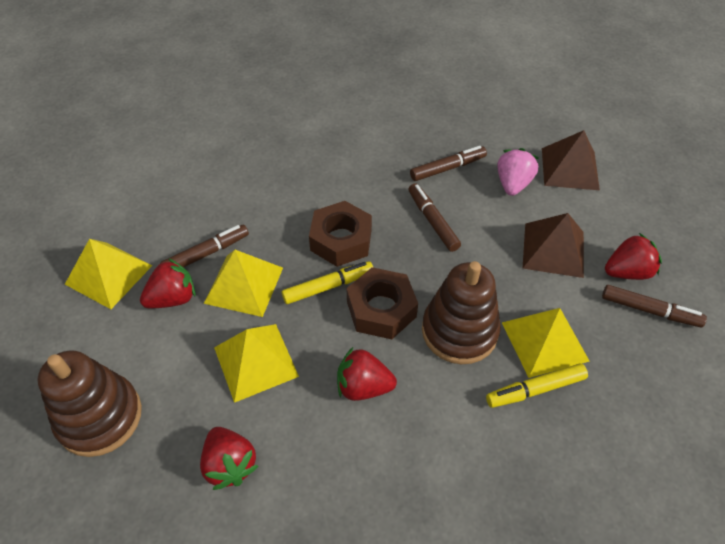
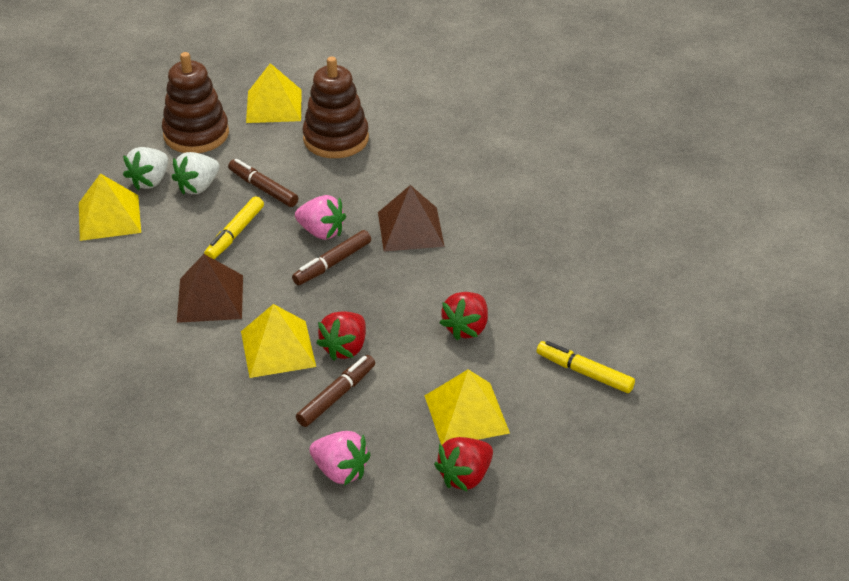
brown marker: 4 -> 3
brown nut: 2 -> 0
pink strawberry: 1 -> 2
red strawberry: 4 -> 3
white strawberry: 0 -> 2

